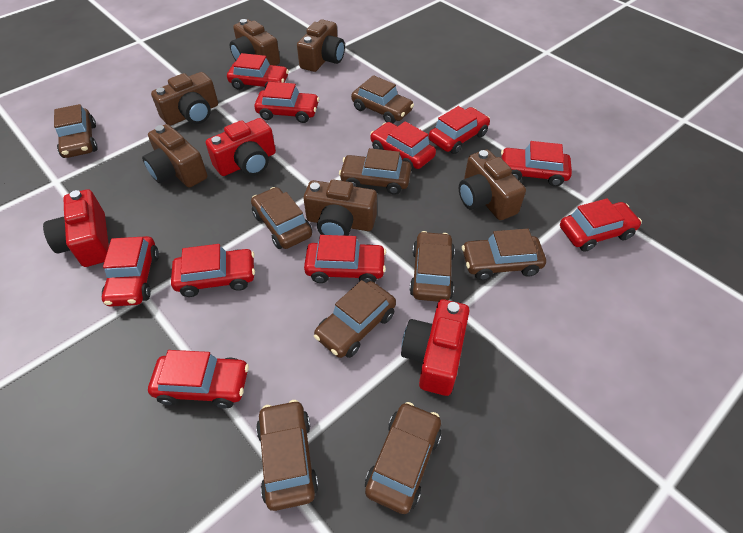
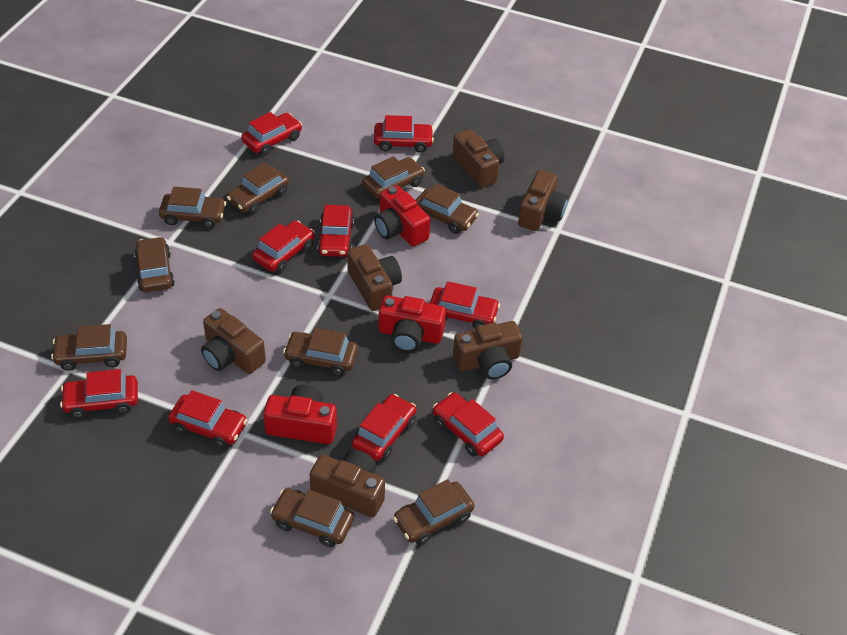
red car: 10 -> 9

